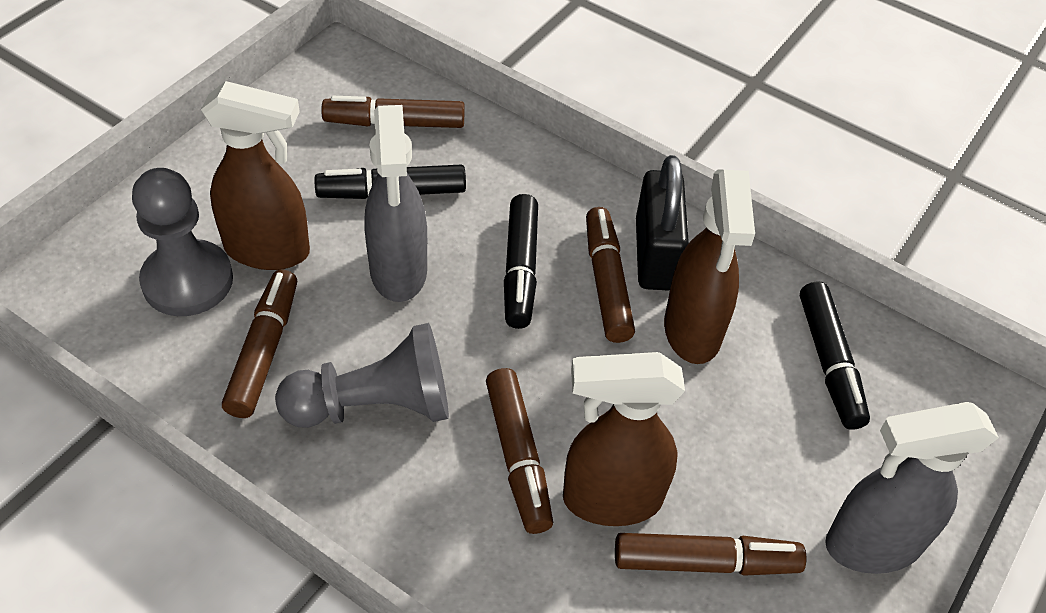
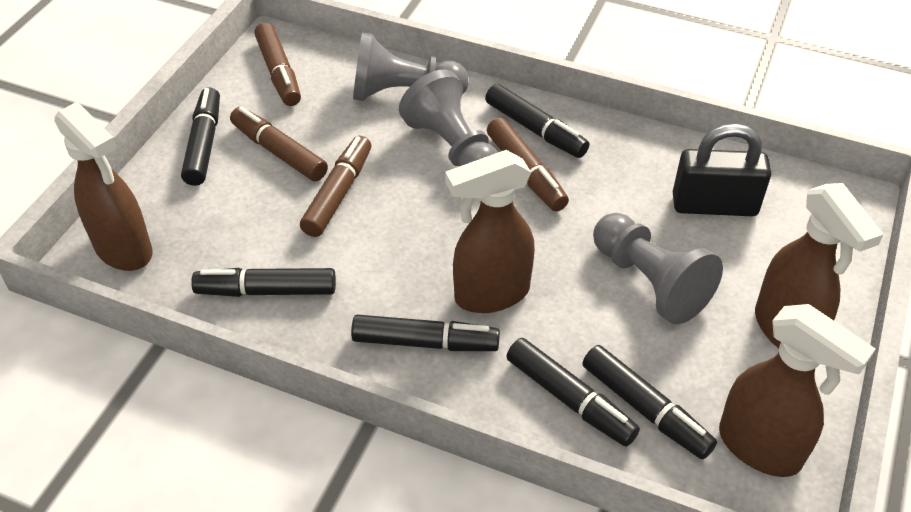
black marker: 3 -> 6
brown marker: 5 -> 4
brown spray bottle: 3 -> 4
grey pawn: 2 -> 3
grey spray bottle: 2 -> 0

